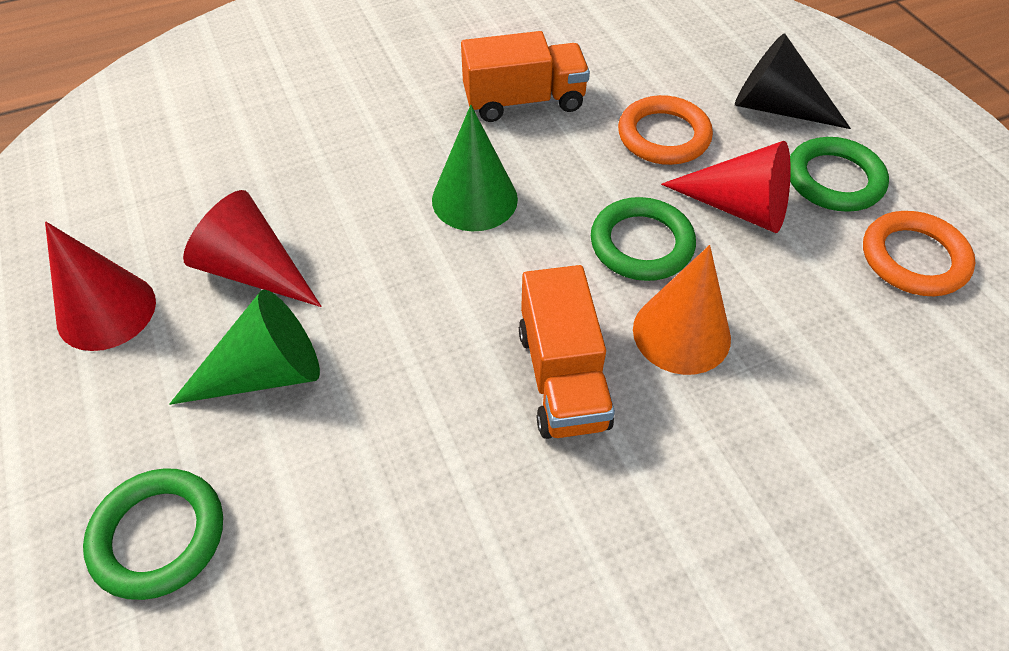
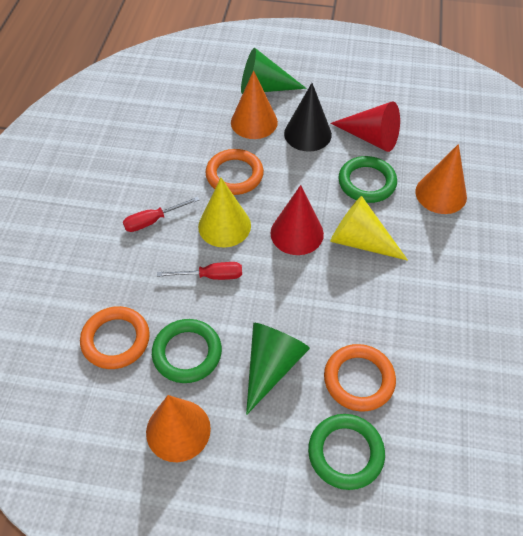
orange cone: 1 -> 3
orange ring: 2 -> 3
orange truck: 2 -> 0
red cone: 3 -> 2
red screwdriver: 0 -> 2
yellow cone: 0 -> 2

